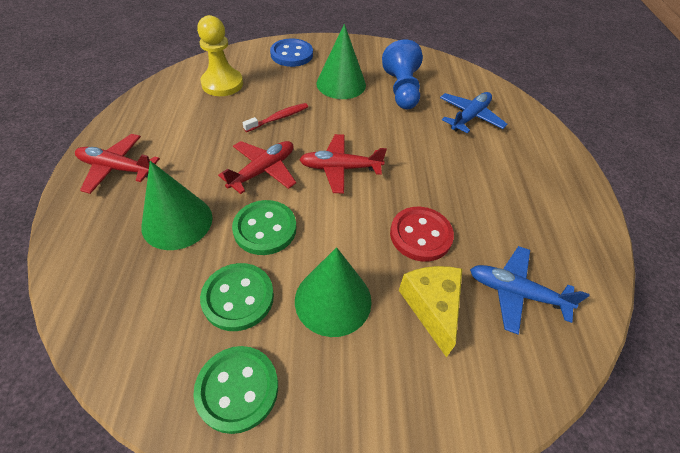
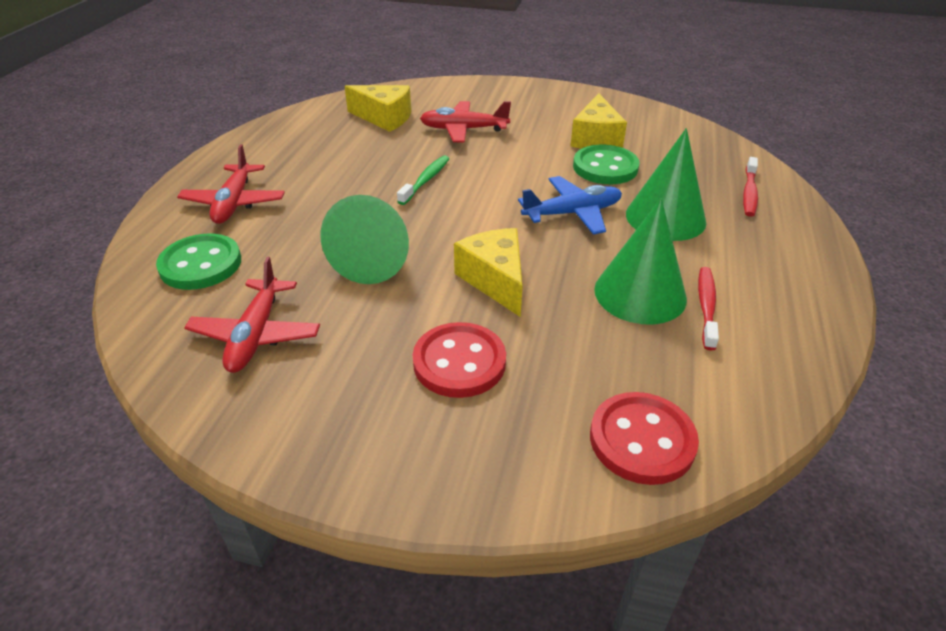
blue button: 1 -> 0
blue pawn: 1 -> 0
blue plane: 2 -> 1
green button: 3 -> 2
green toothbrush: 0 -> 1
red button: 1 -> 2
red toothbrush: 1 -> 2
yellow cheese: 1 -> 3
yellow pawn: 1 -> 0

